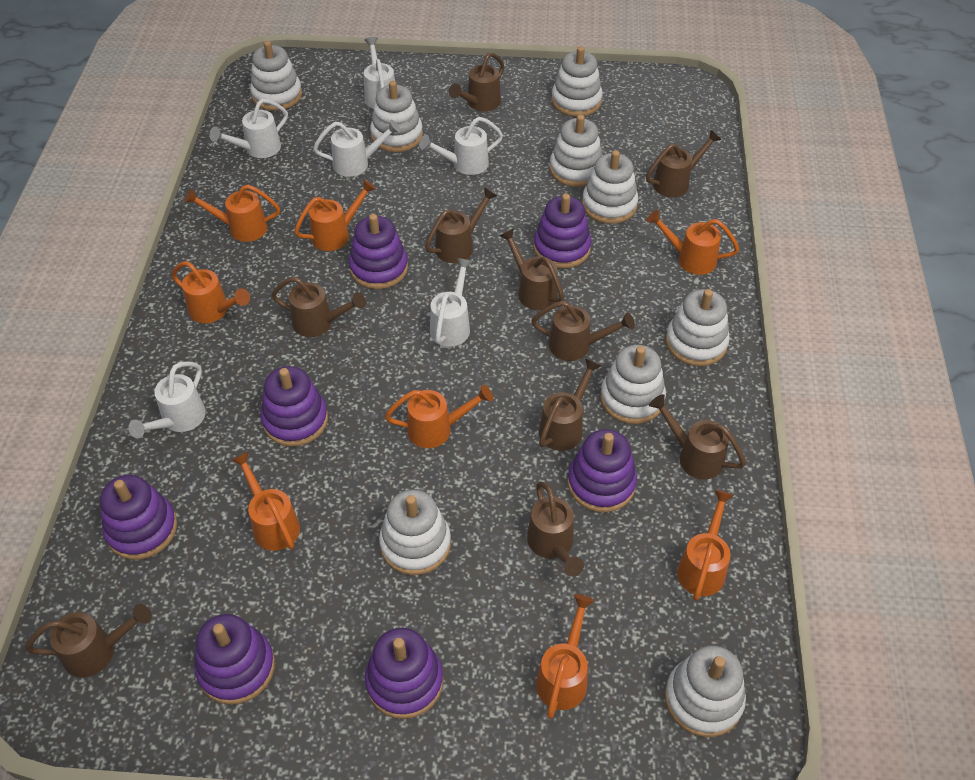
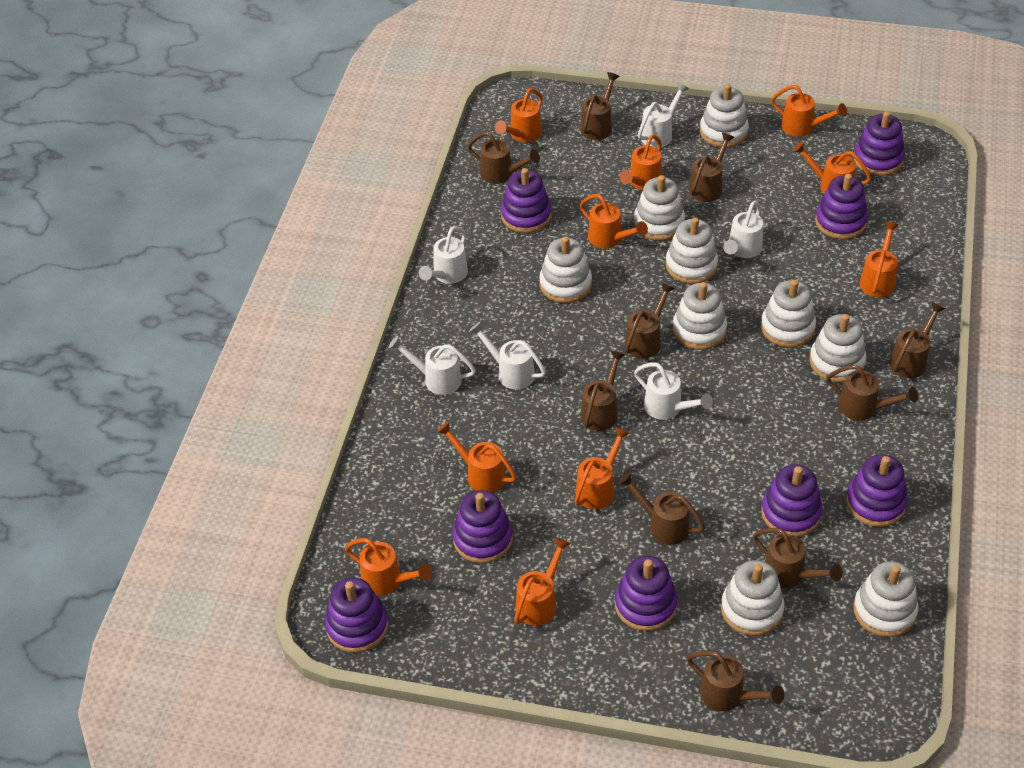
orange watering can: 8 -> 10
purple stacking toy: 7 -> 8

